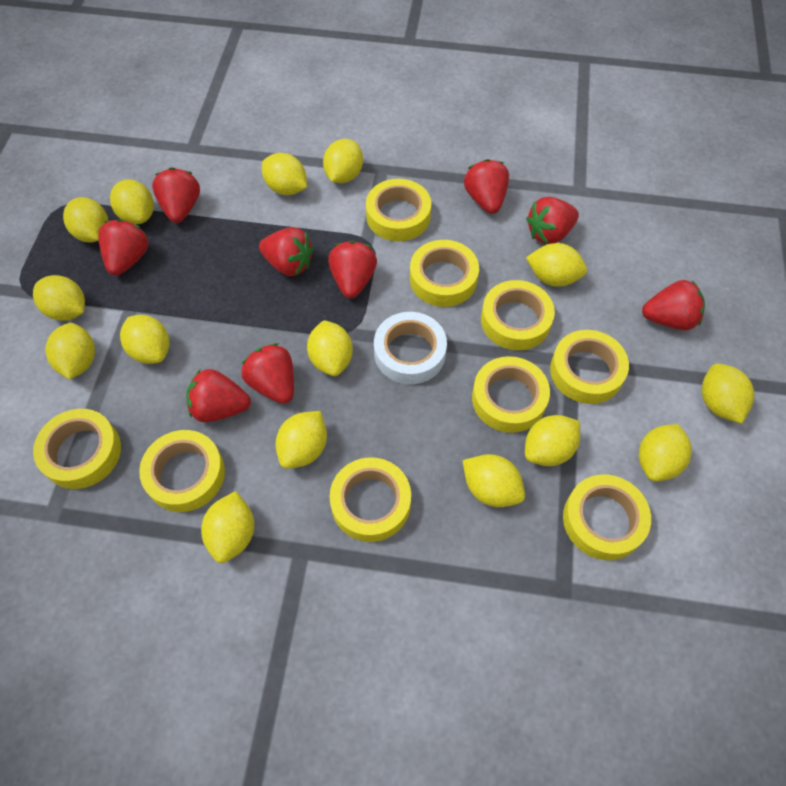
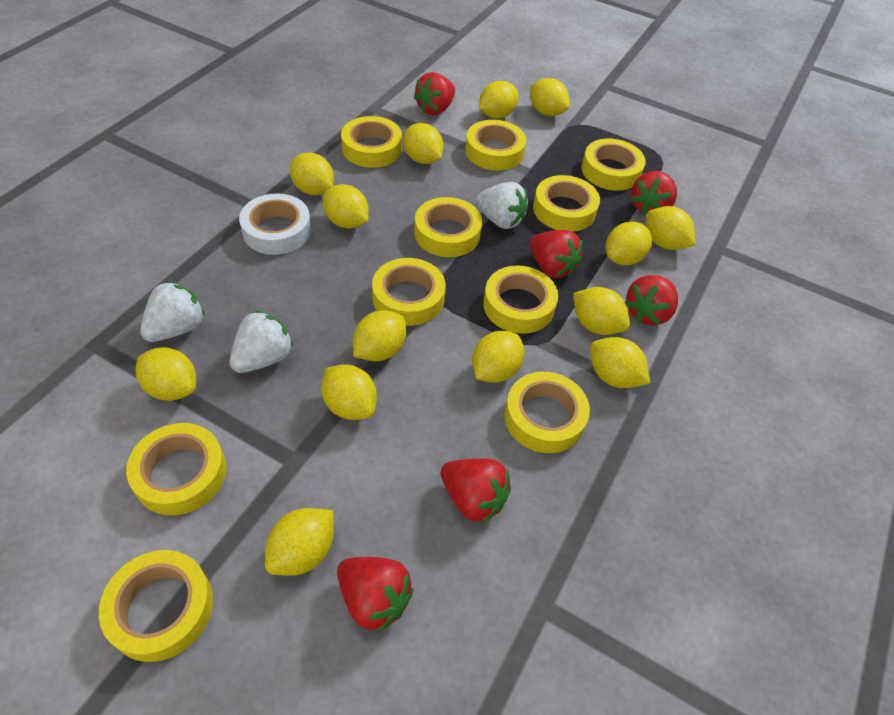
red strawberry: 9 -> 6
white strawberry: 0 -> 3
yellow lemon: 15 -> 14
yellow tape: 9 -> 10

